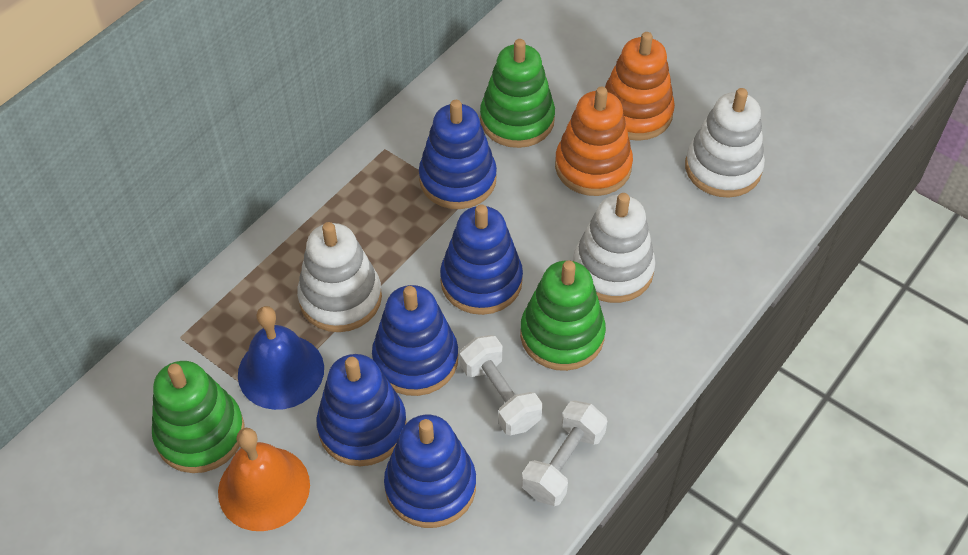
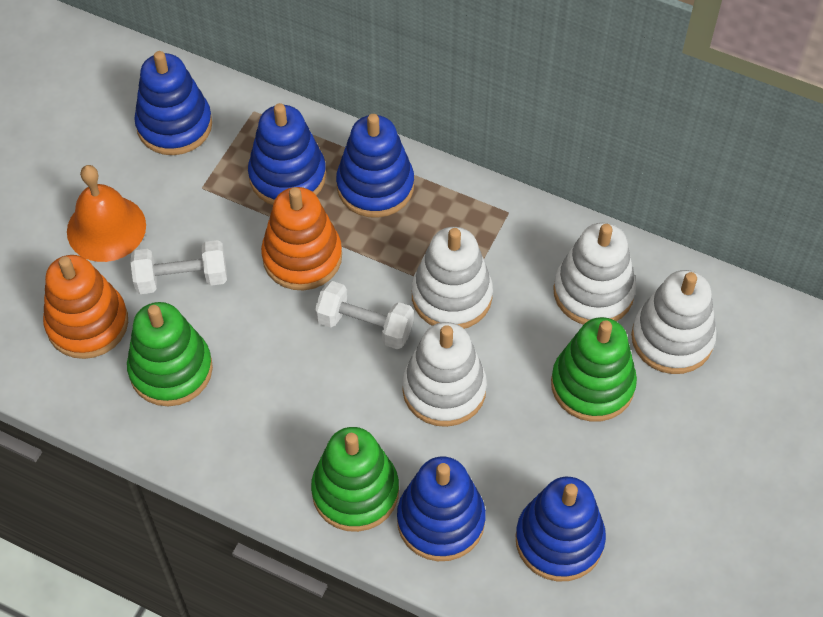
blue bell: 1 -> 0
white stacking toy: 3 -> 4

